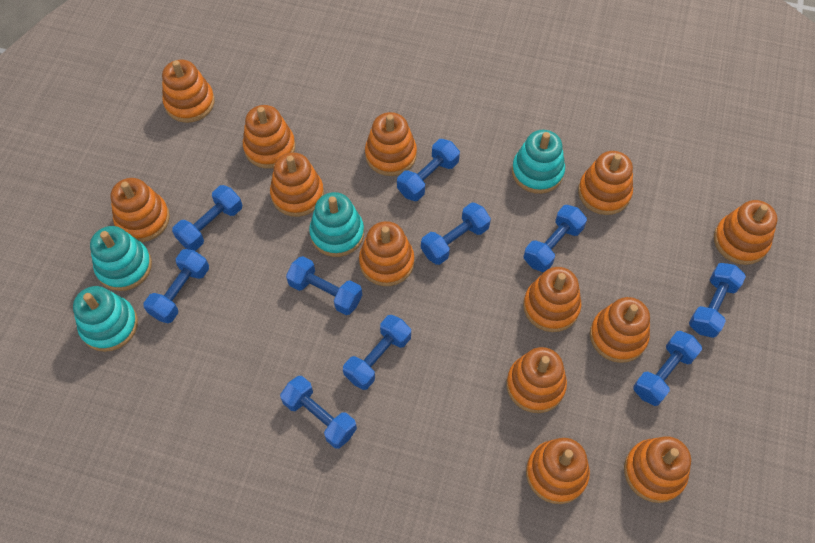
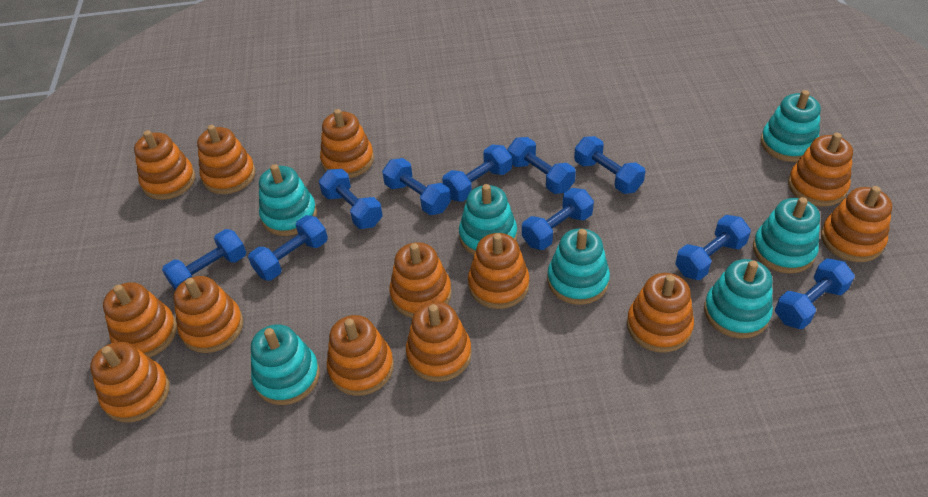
turquoise stacking toy: 4 -> 7

